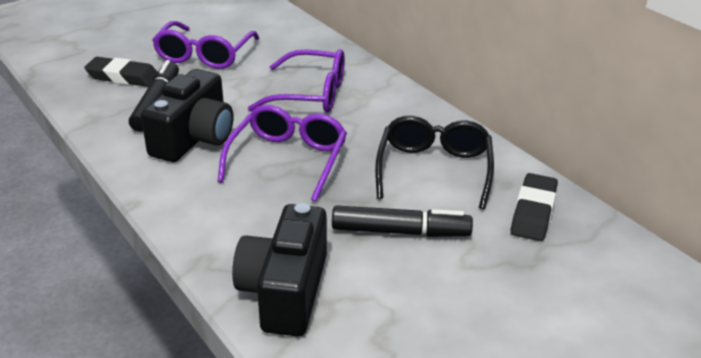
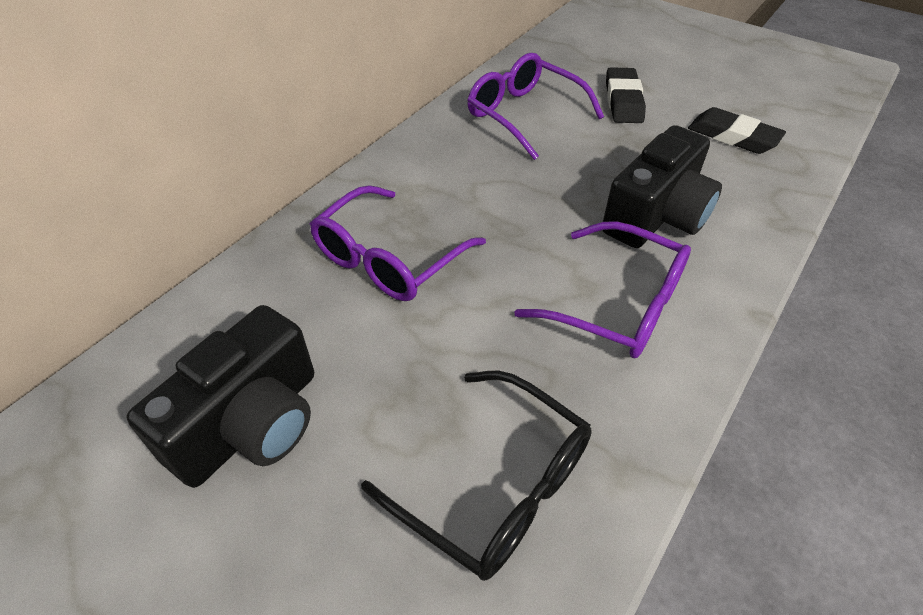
black marker: 2 -> 0

